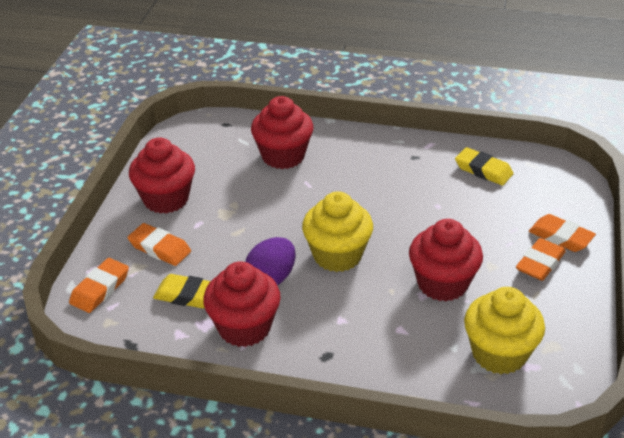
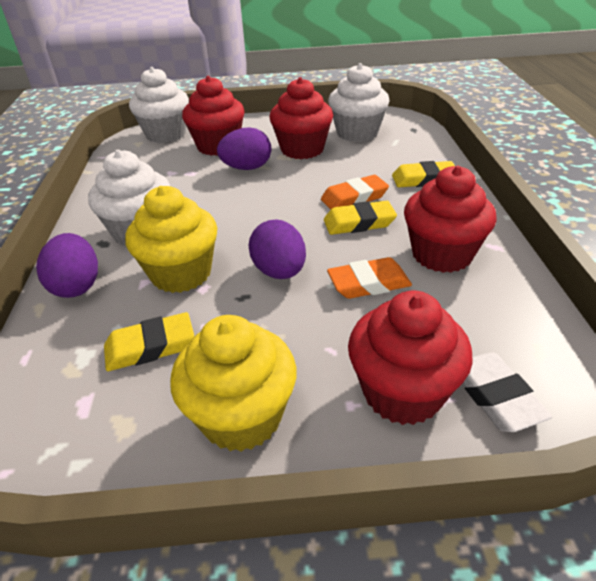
orange eraser: 4 -> 2
purple egg: 1 -> 3
white cupcake: 0 -> 3
white eraser: 0 -> 1
yellow eraser: 2 -> 3

